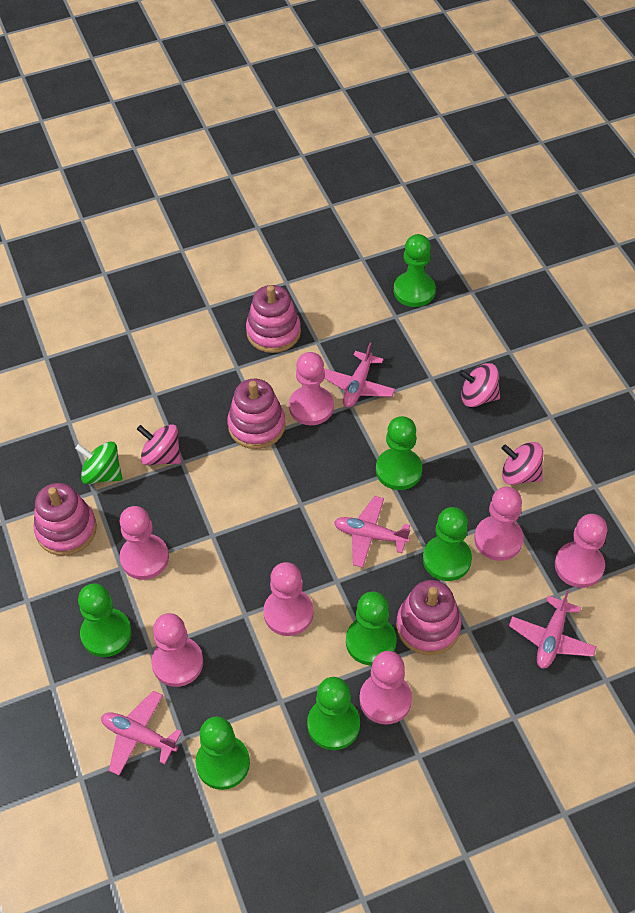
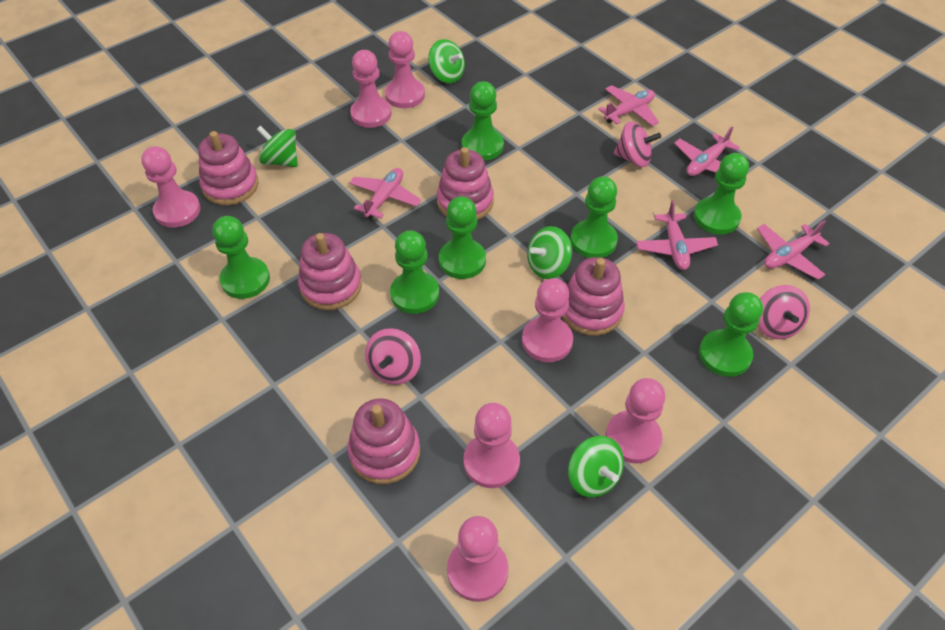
green spinning top: 1 -> 4
pink plane: 4 -> 5
pink stacking toy: 4 -> 5

